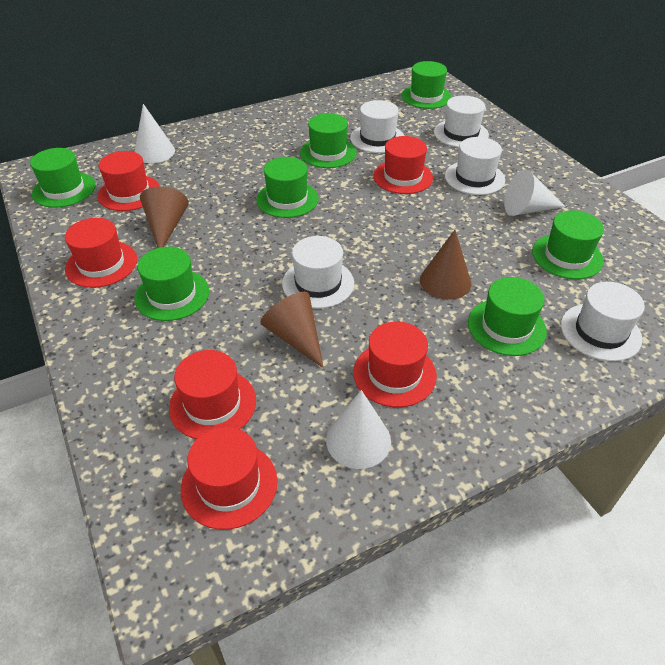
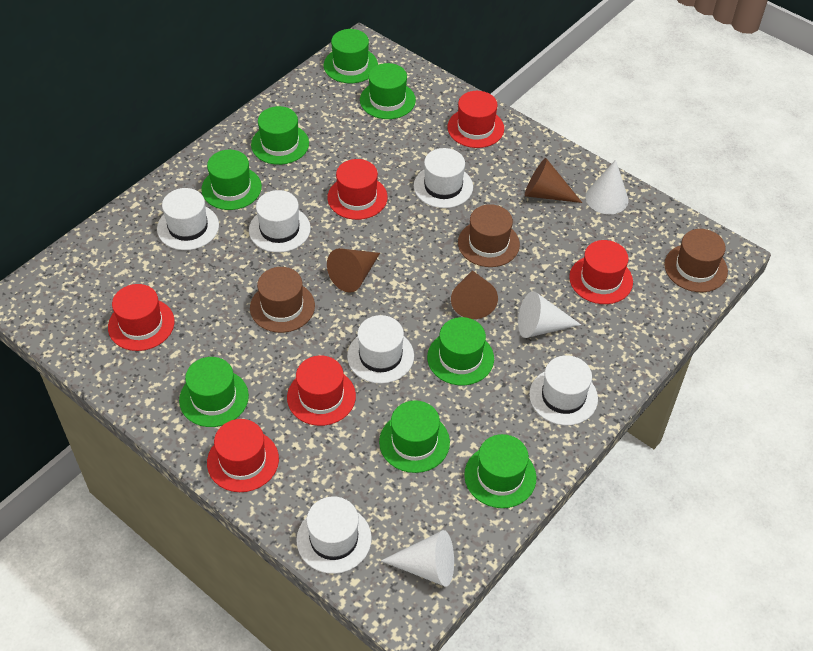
brown hat: 0 -> 3
green hat: 7 -> 8
white hat: 5 -> 6

